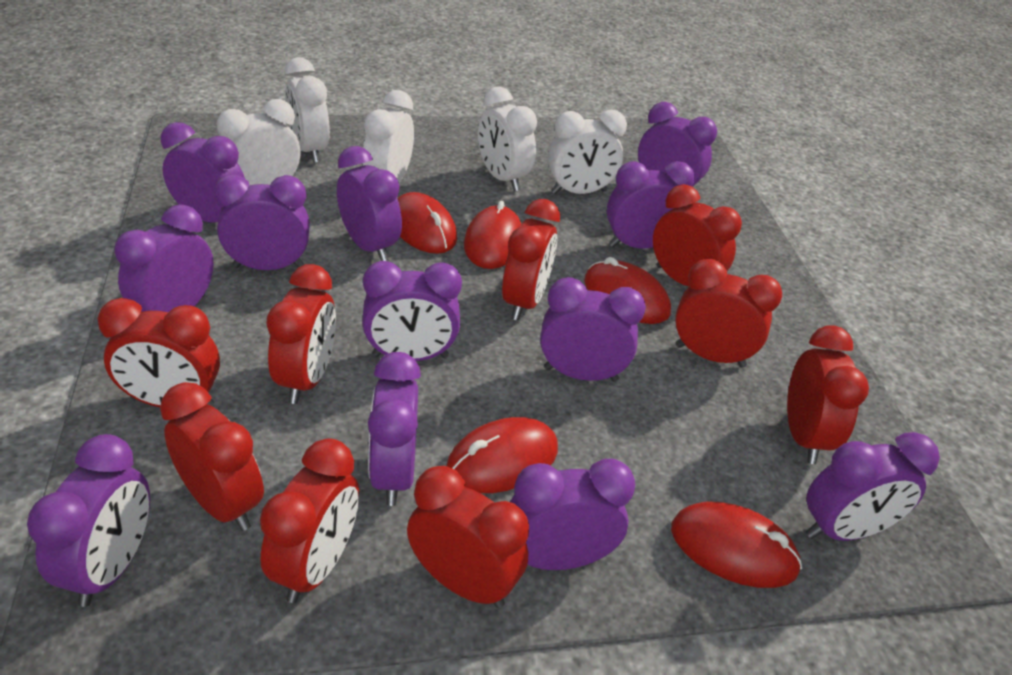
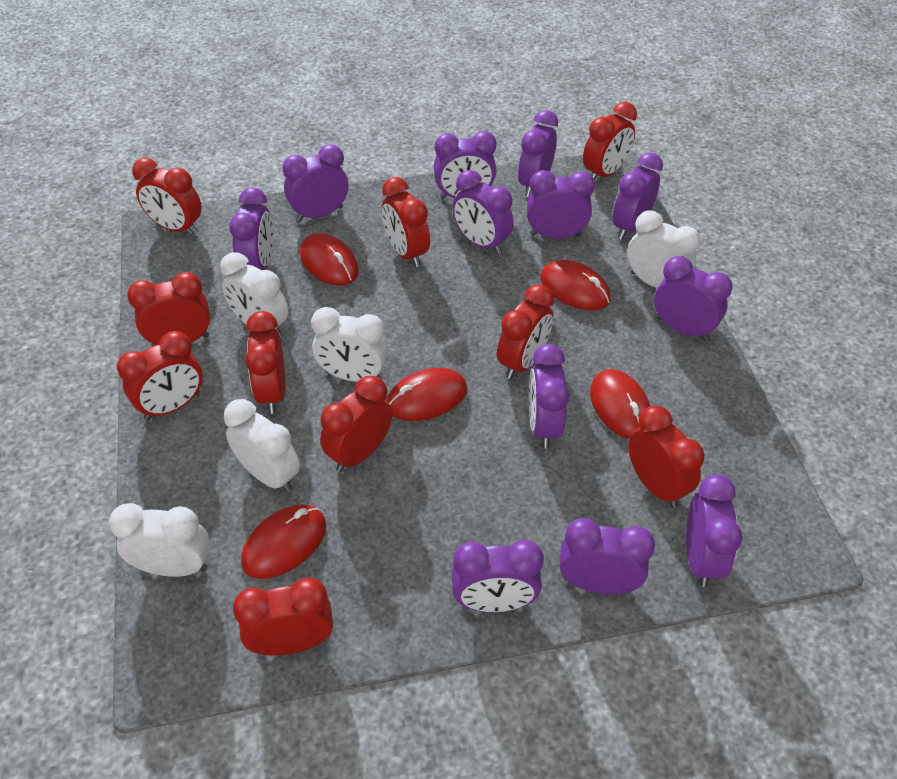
red clock: 9 -> 10

